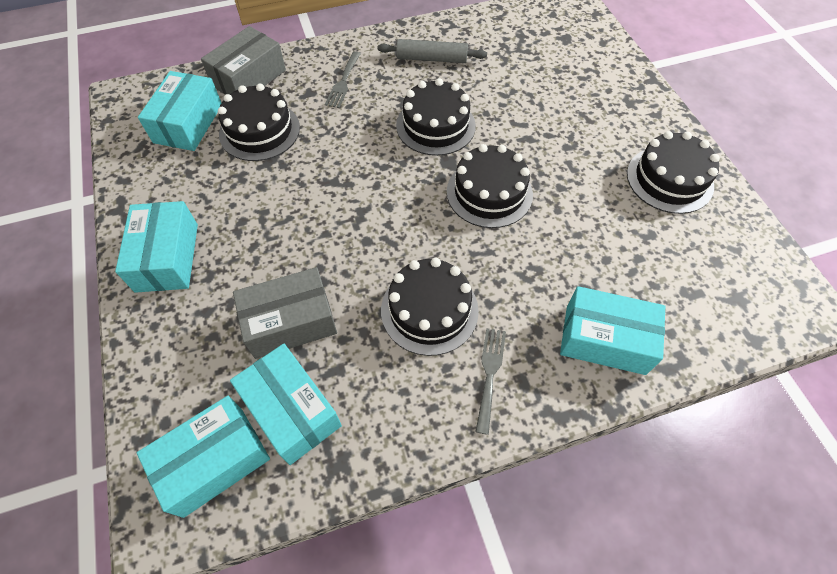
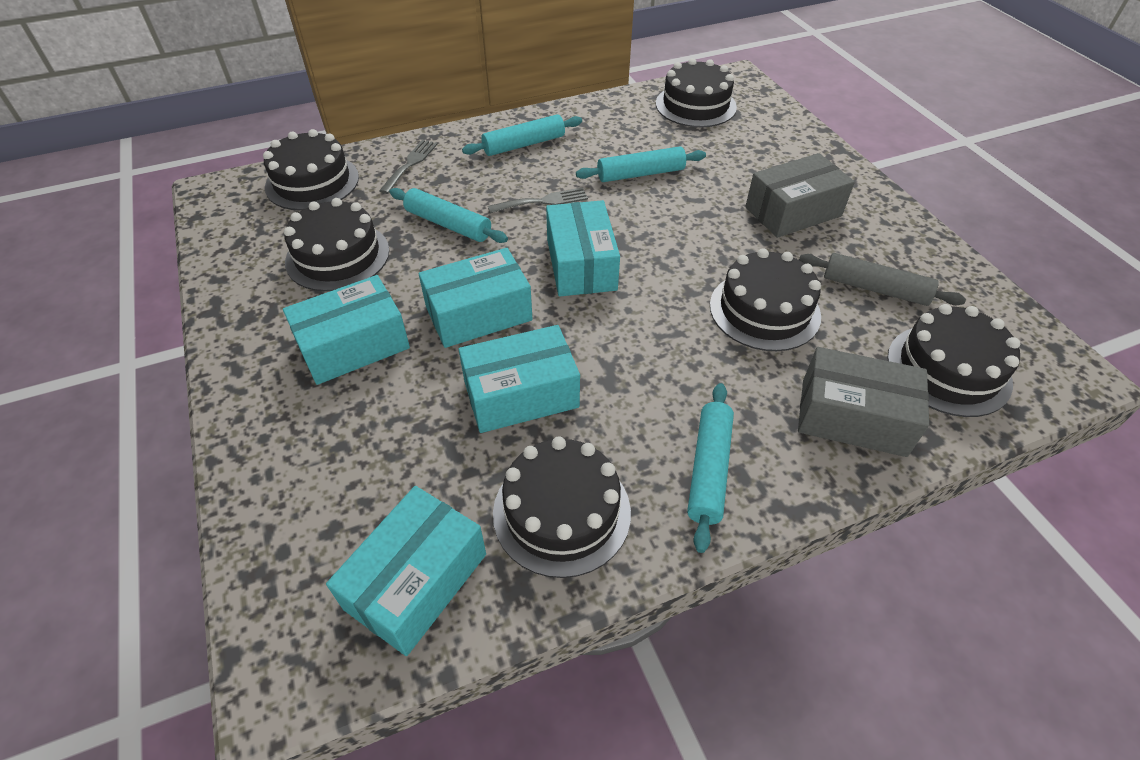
black cake: 5 -> 6
turquoise rolling pin: 0 -> 4

